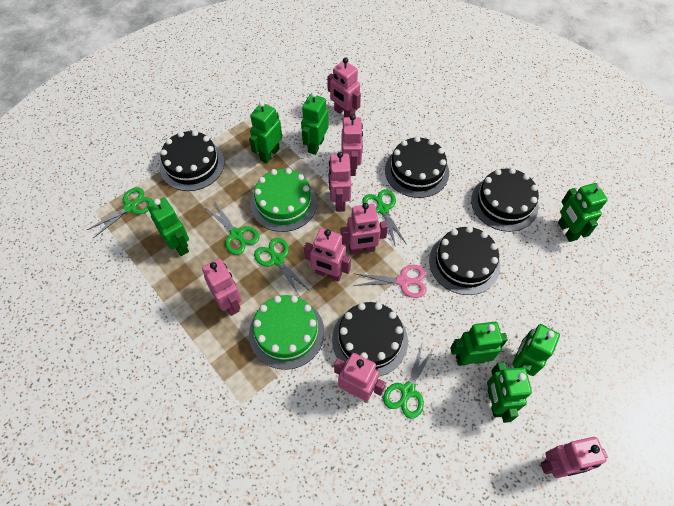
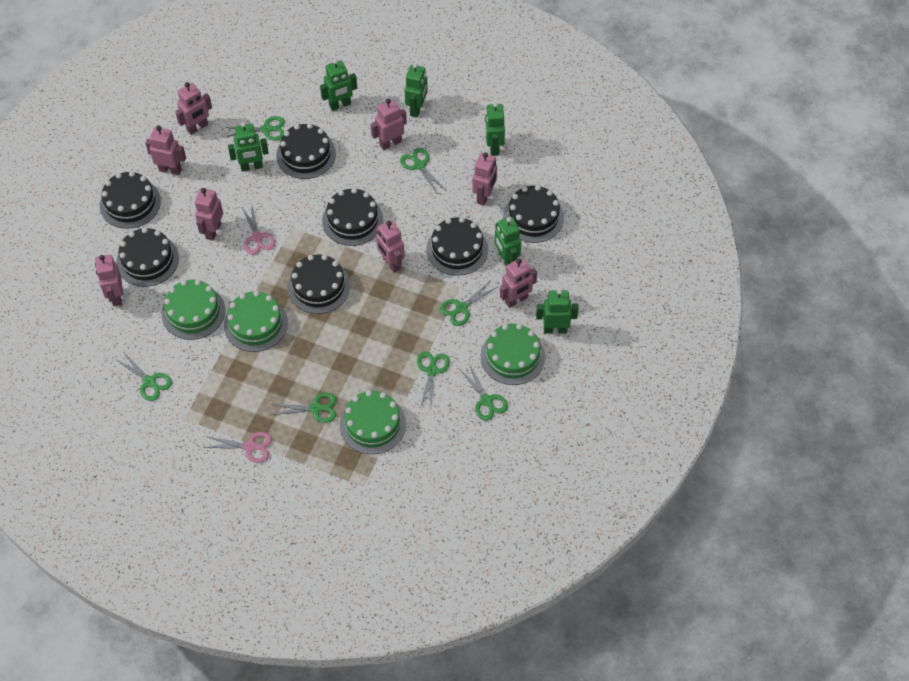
black cake: 5 -> 7
green cake: 2 -> 4
green robot: 7 -> 6
green scissors: 5 -> 7
pink scissors: 1 -> 2

